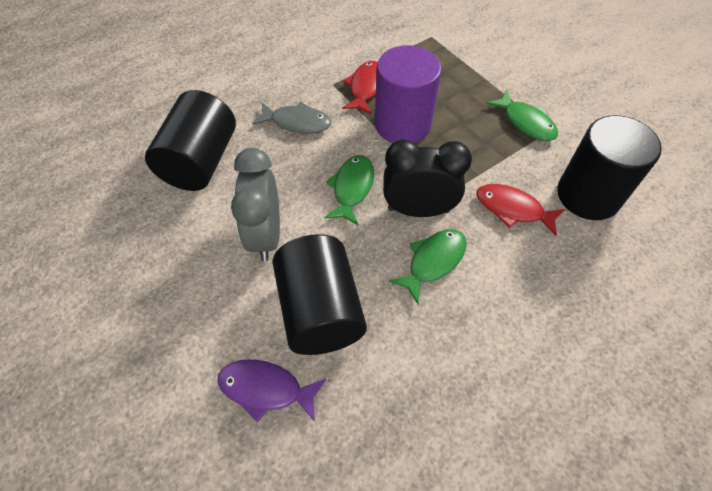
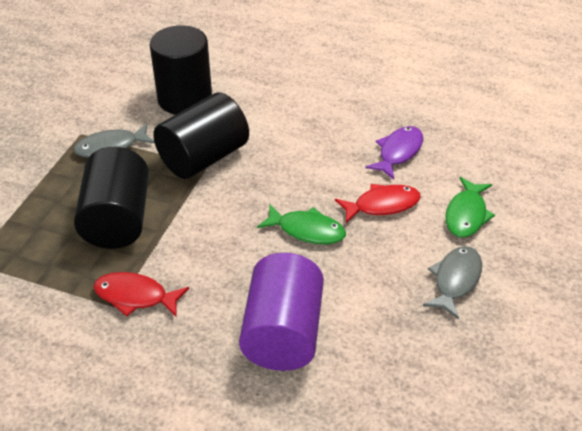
black clock: 1 -> 0
green fish: 3 -> 2
grey clock: 1 -> 0
grey fish: 1 -> 2

